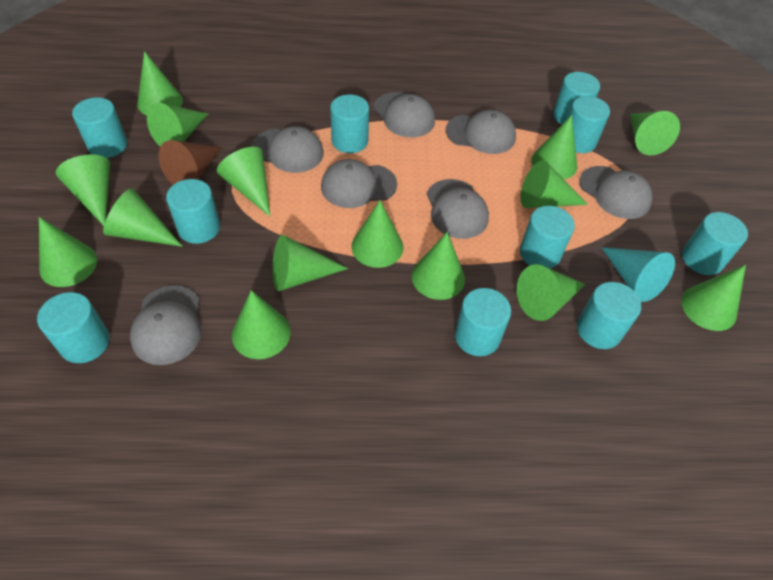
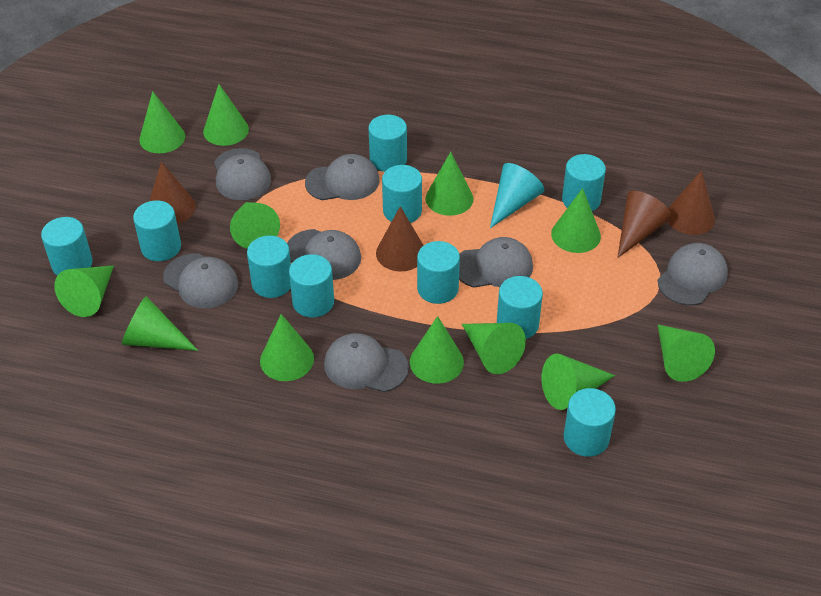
brown cone: 1 -> 4
green cone: 15 -> 12

